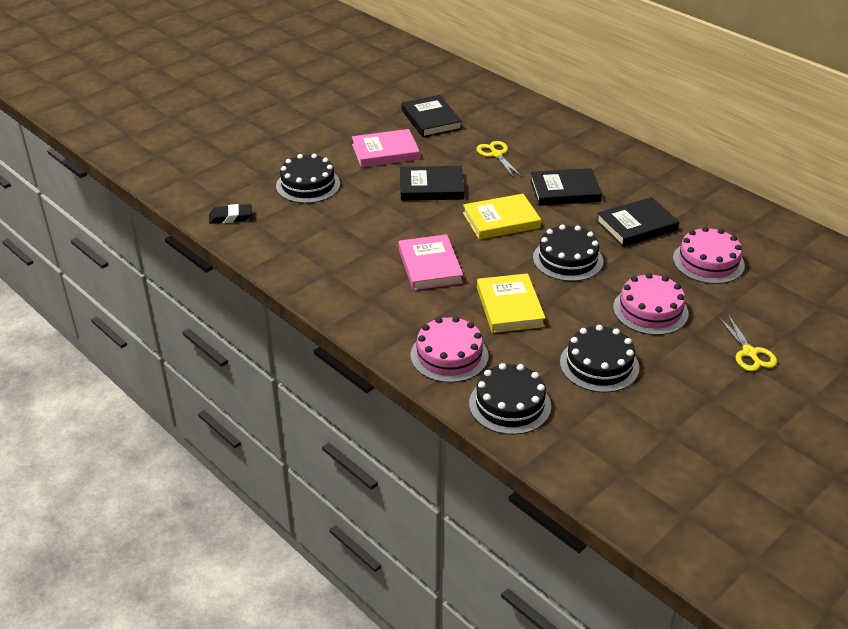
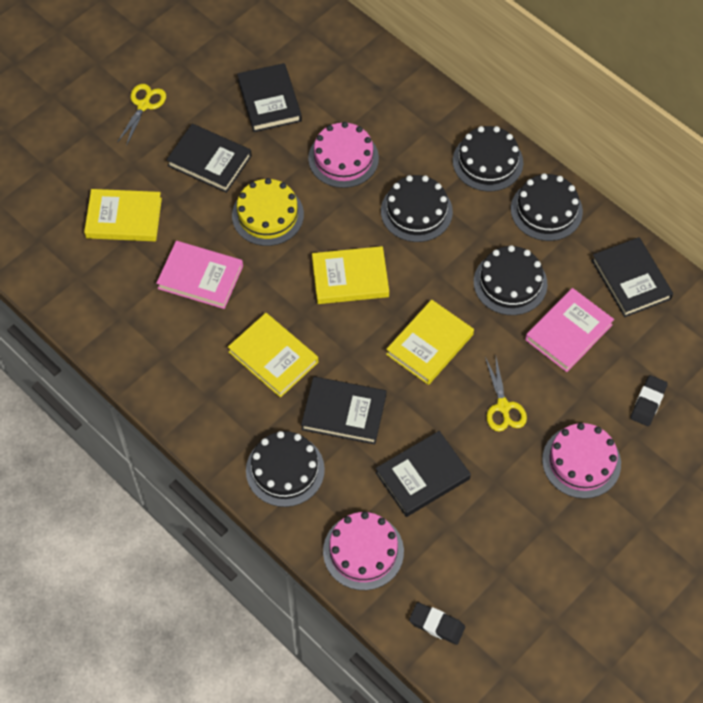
black book: 4 -> 5
black cake: 4 -> 5
black eraser: 1 -> 2
yellow book: 2 -> 4
yellow cake: 0 -> 1

